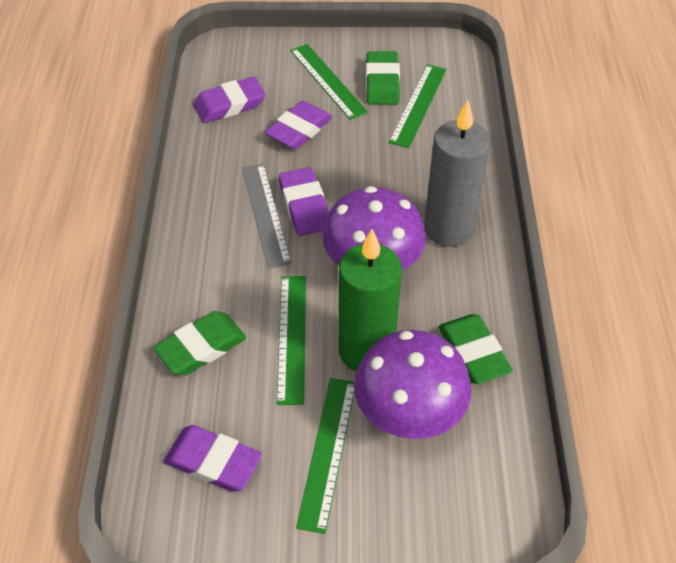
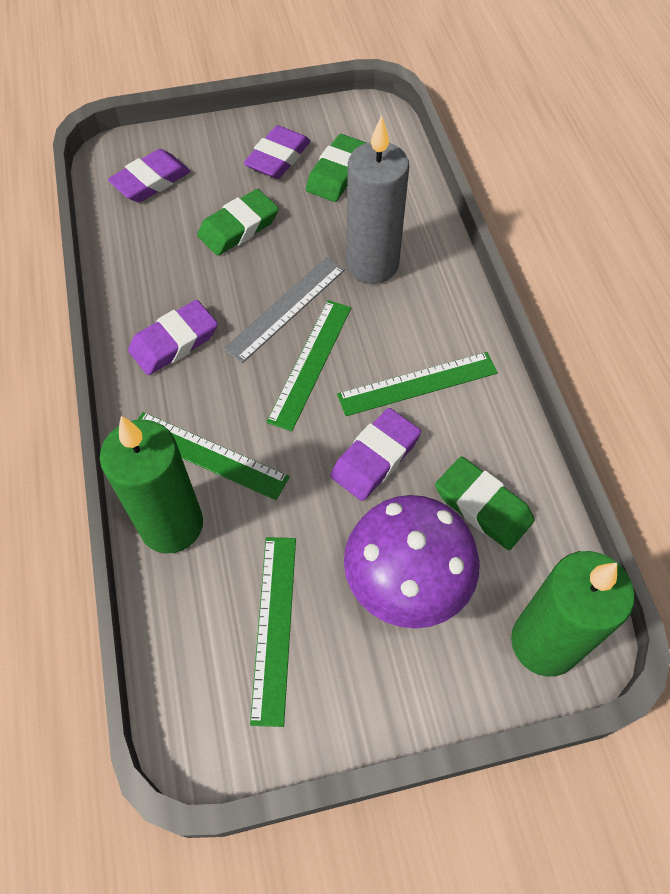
green candle: 1 -> 2
purple mushroom: 2 -> 1

